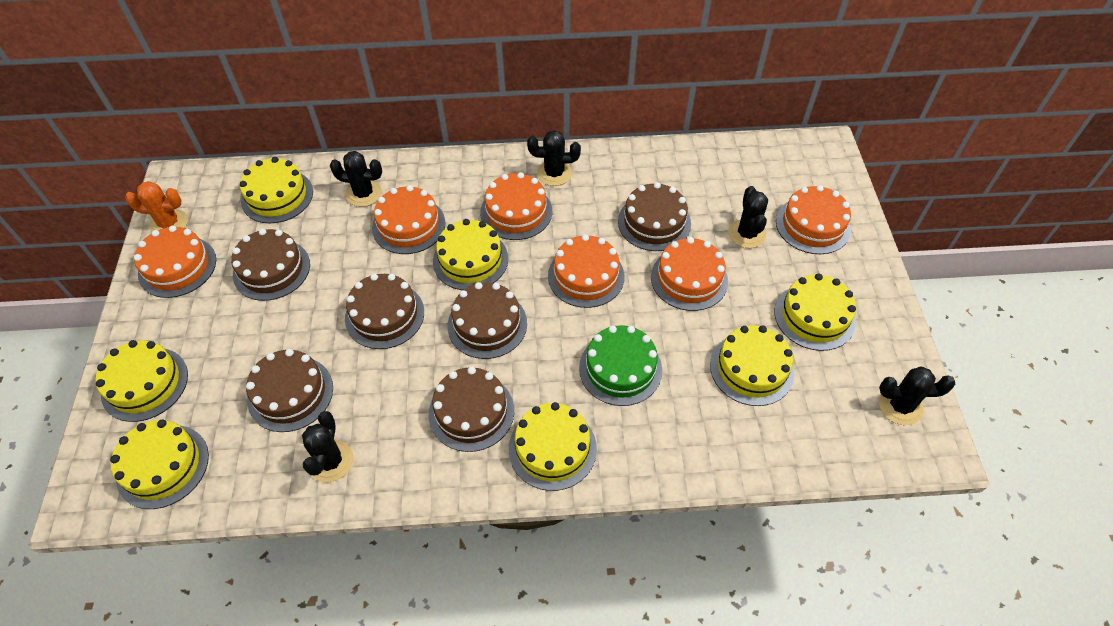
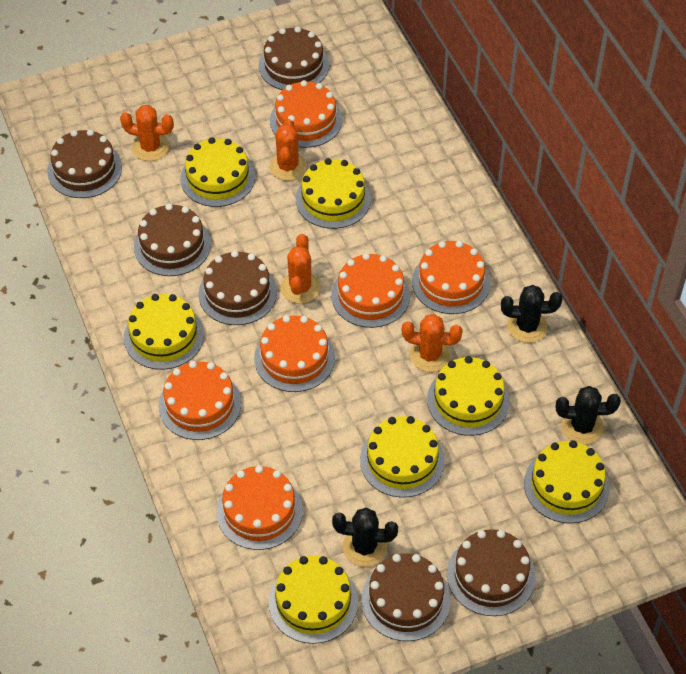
black cactus: 5 -> 3
green cake: 1 -> 0
orange cactus: 1 -> 4

